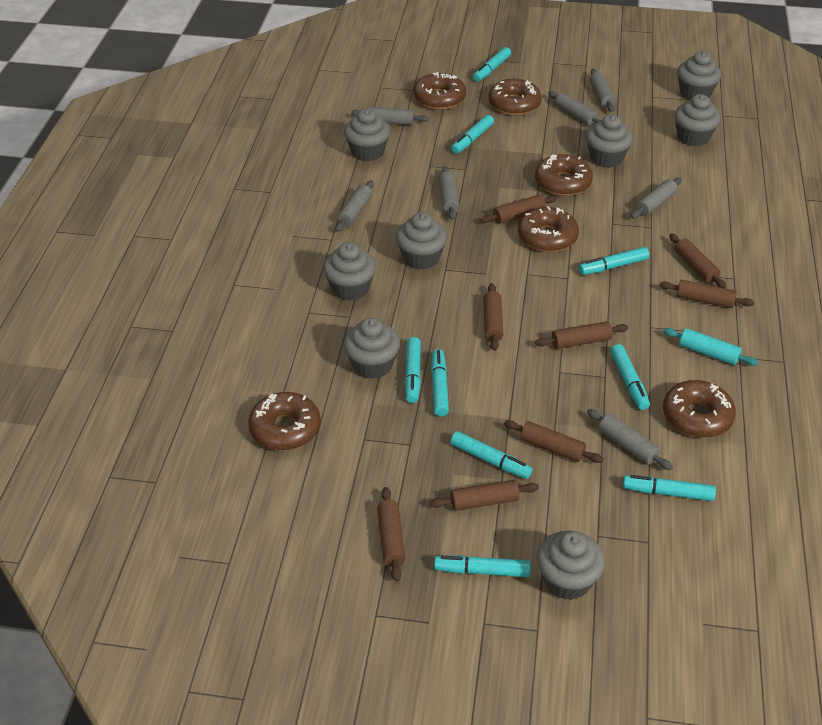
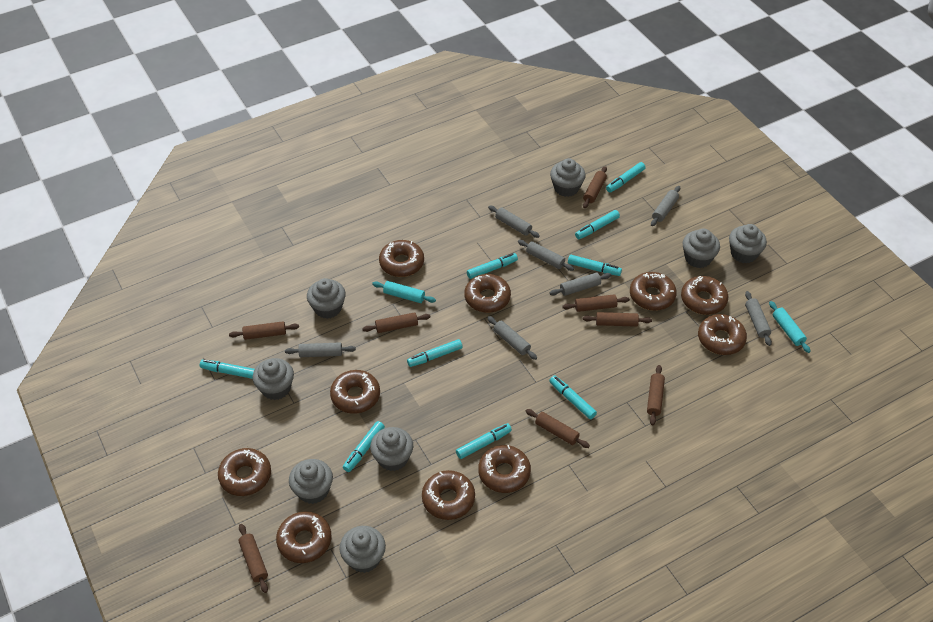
brown donut: 6 -> 10
turquoise rolling pin: 1 -> 2

